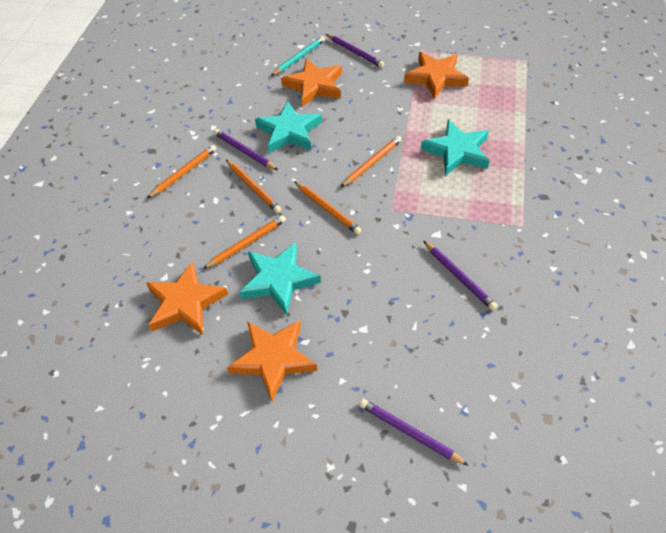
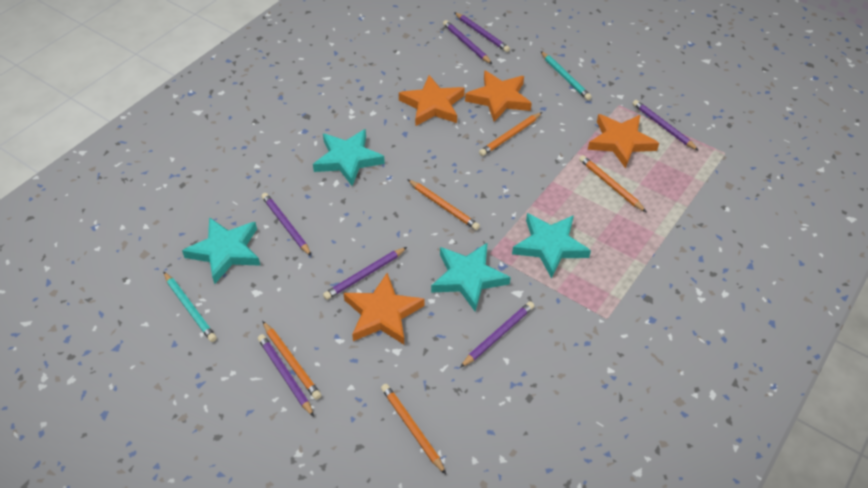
purple pencil: 4 -> 7
turquoise pencil: 1 -> 2
turquoise star: 3 -> 4

